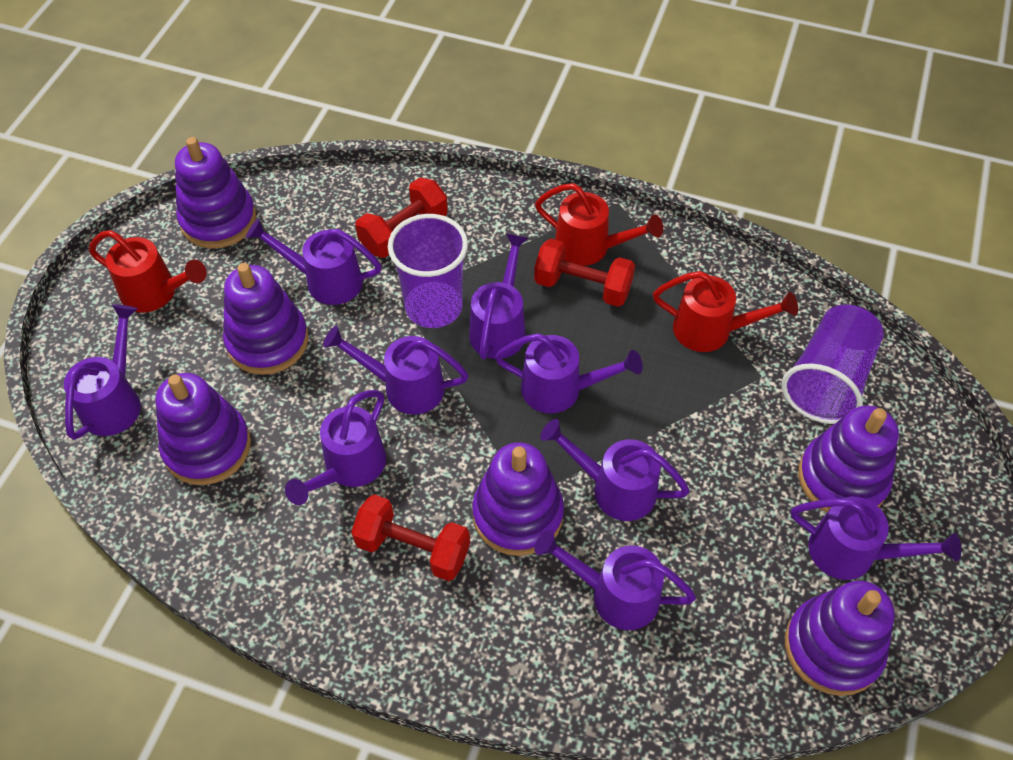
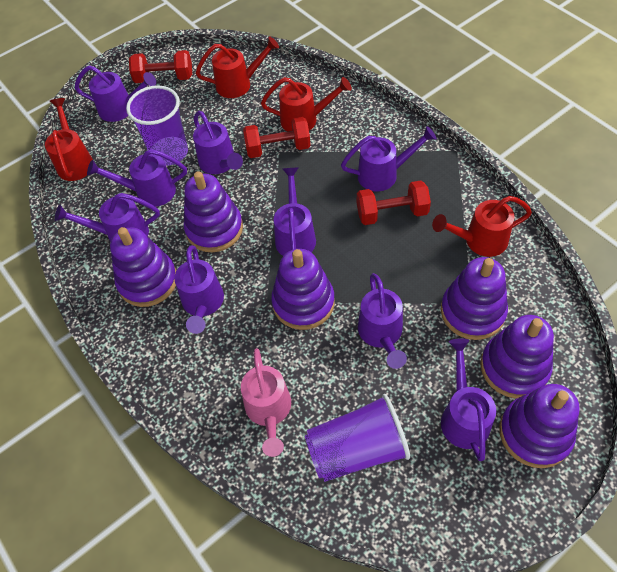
pink watering can: 0 -> 1
red watering can: 3 -> 4

